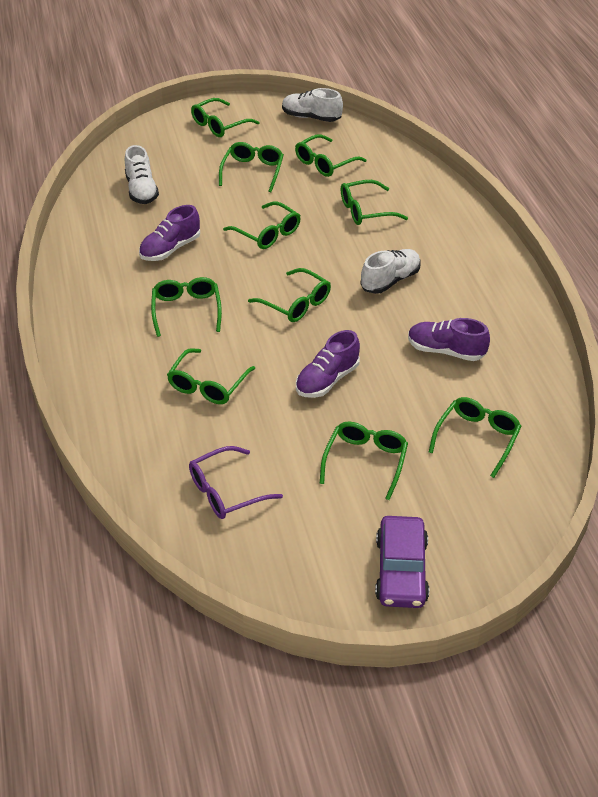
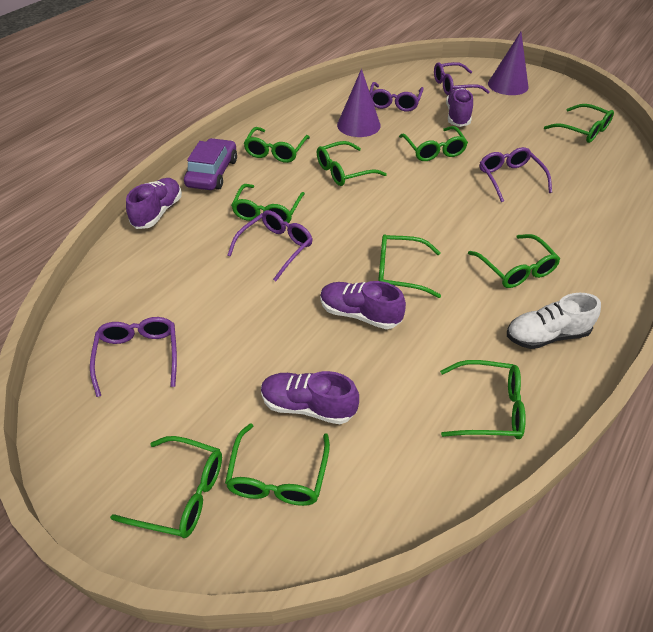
purple cone: 0 -> 2
purple glasses: 1 -> 5
purple shoe: 3 -> 4
white shoe: 3 -> 1

